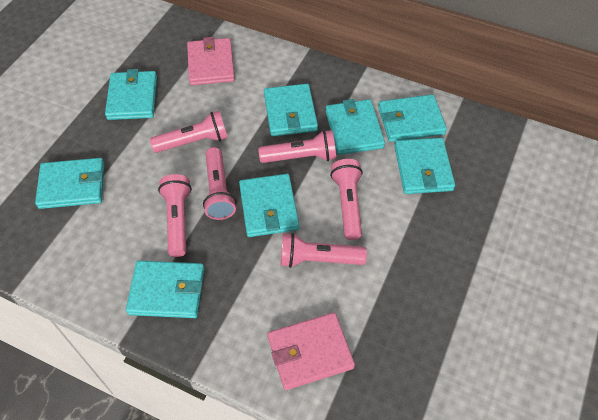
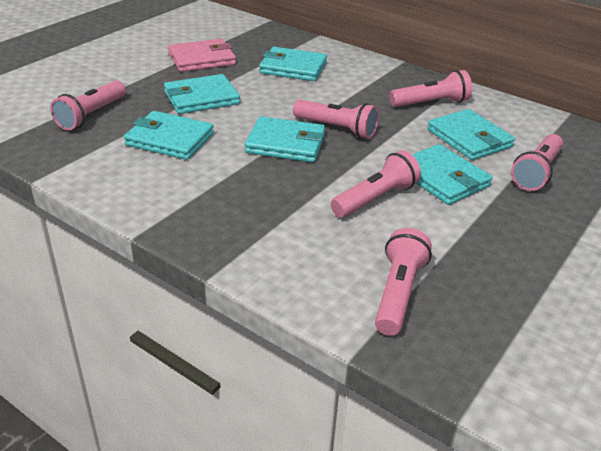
pink wallet: 2 -> 1
turquoise wallet: 8 -> 6

